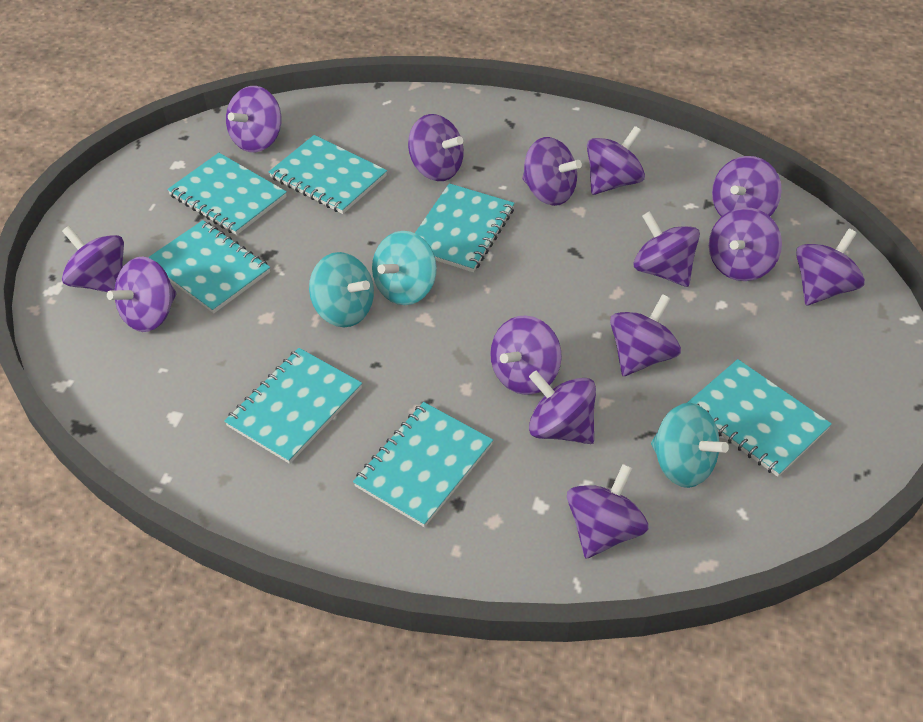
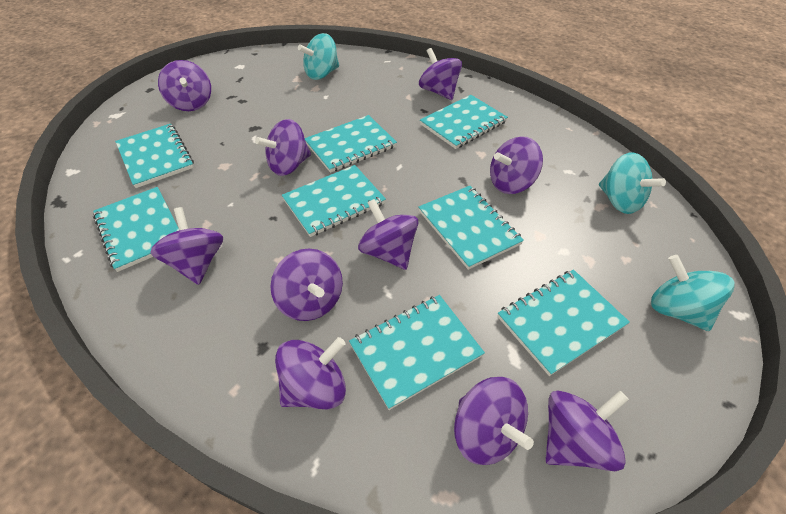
purple spinning top: 14 -> 10
turquoise notebook: 7 -> 8

